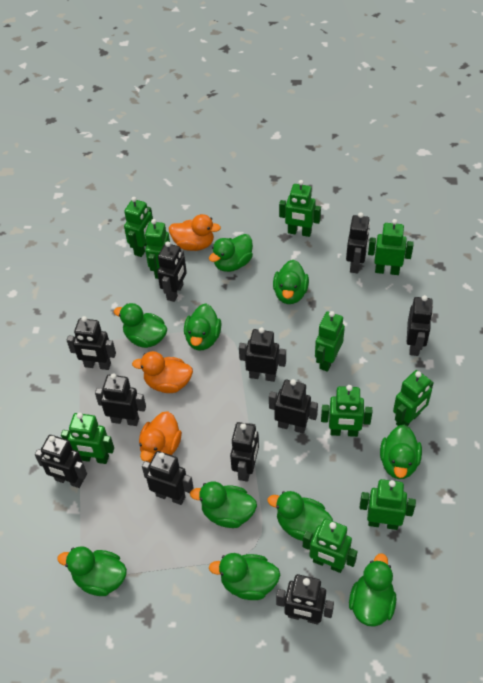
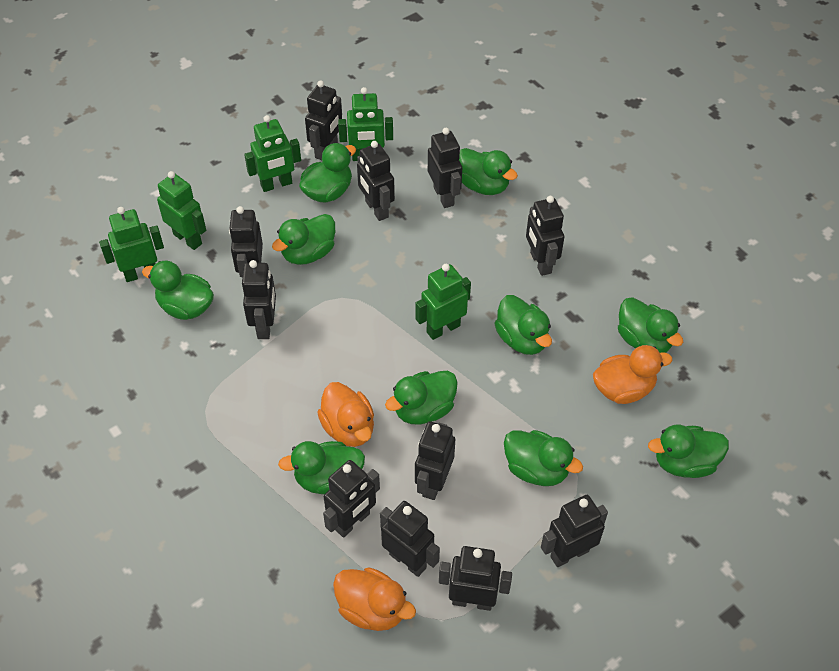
green robot: 10 -> 5

